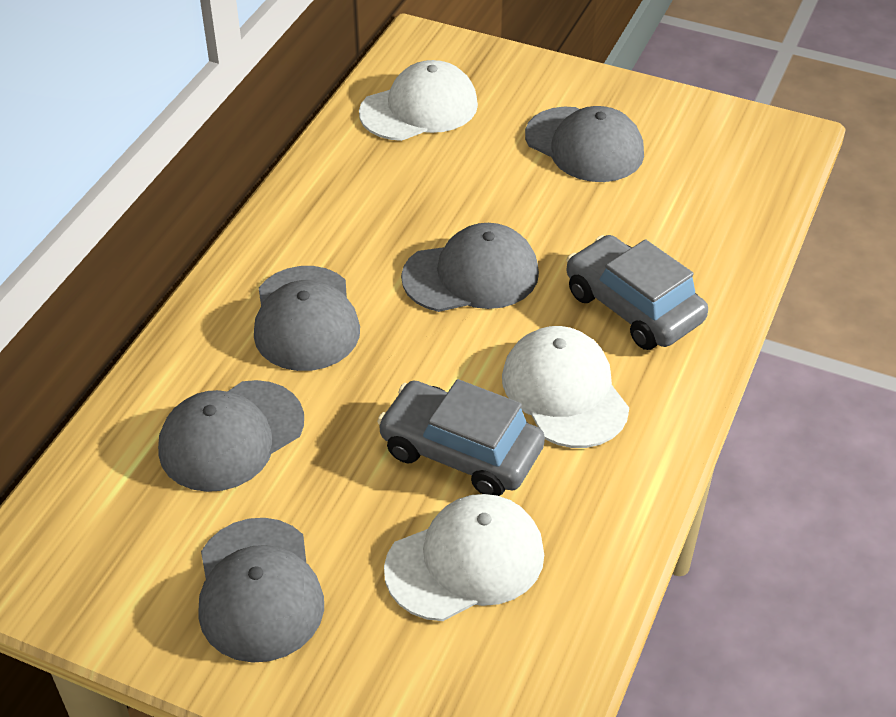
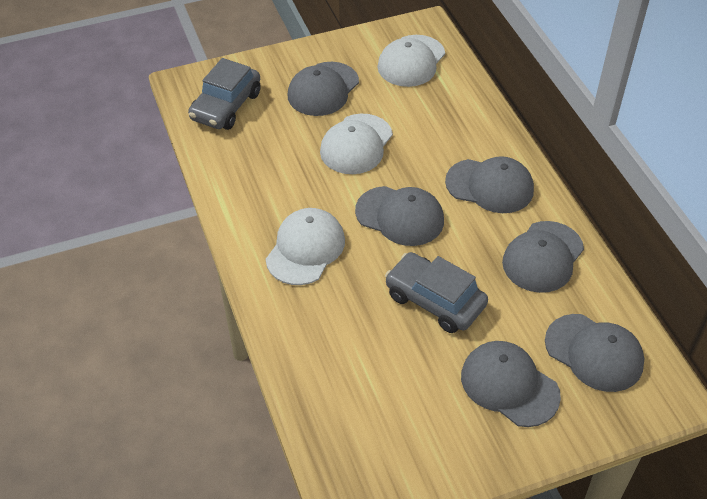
grey cap: 5 -> 6

